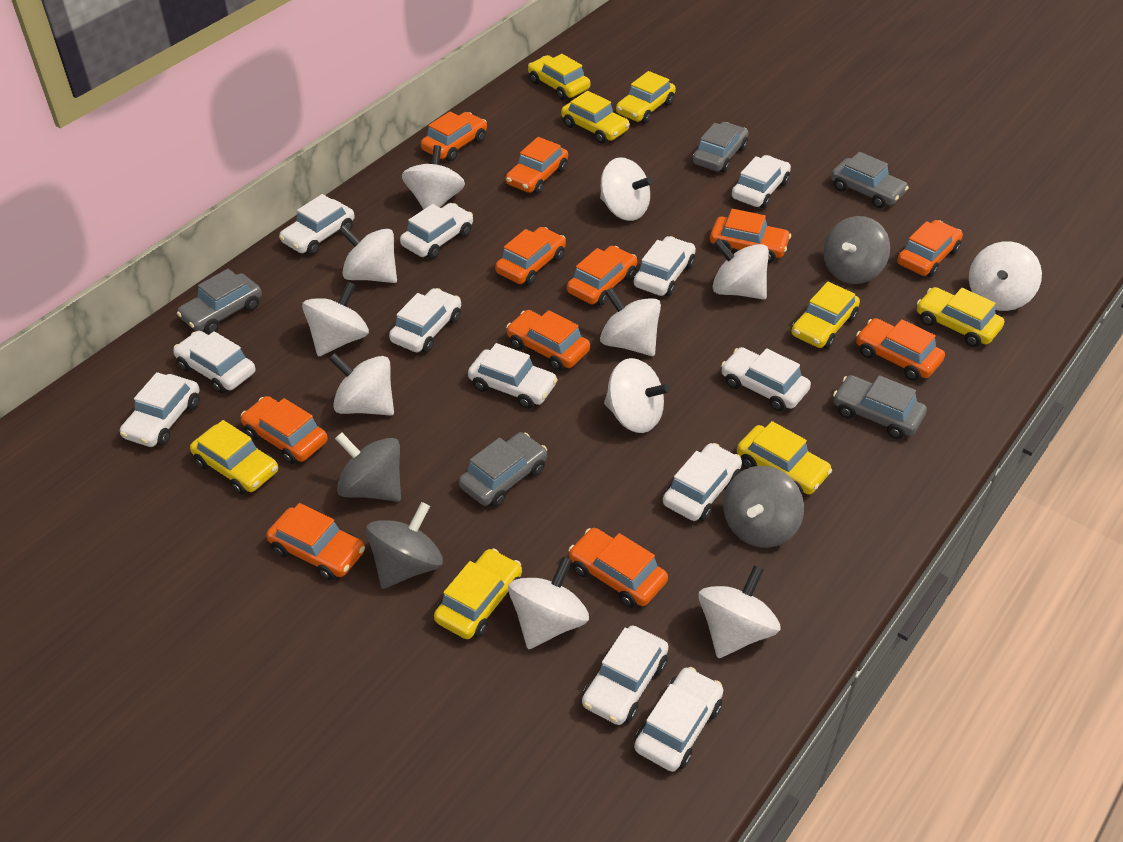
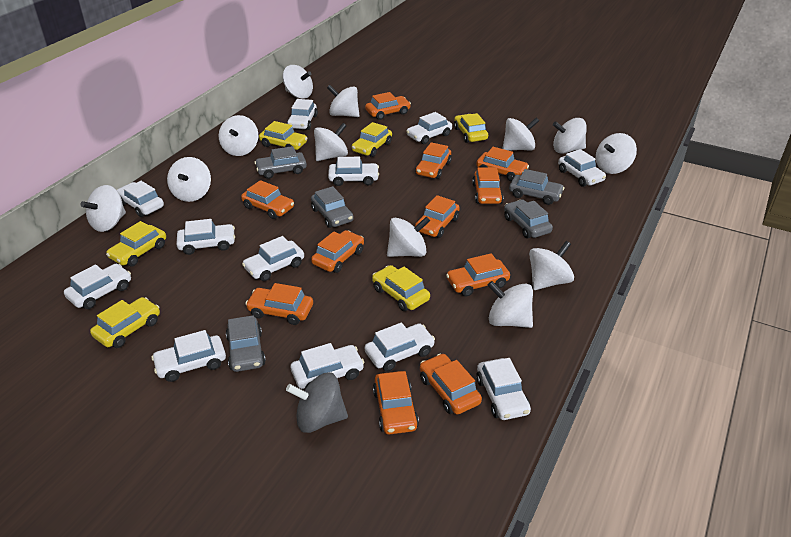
grey spinning top: 4 -> 1
white spinning top: 11 -> 12
yellow car: 8 -> 6

